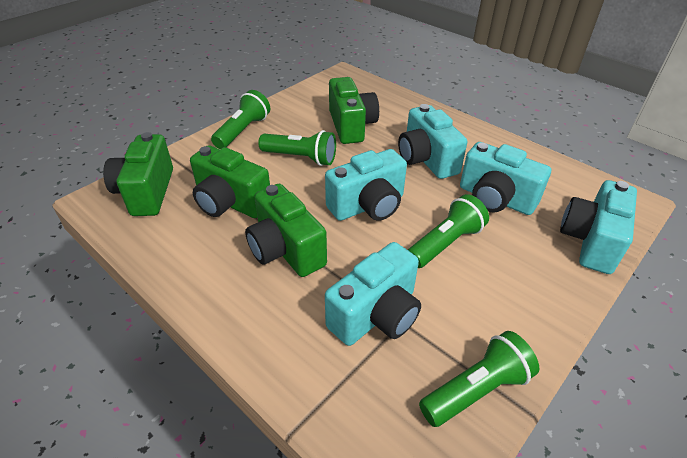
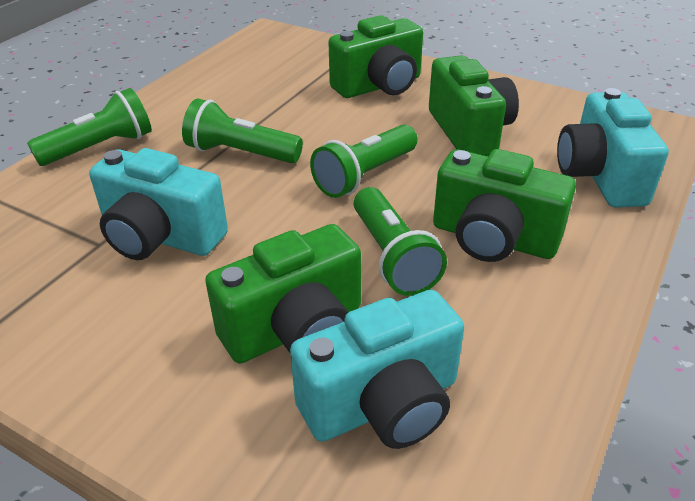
turquoise camera: 5 -> 3

